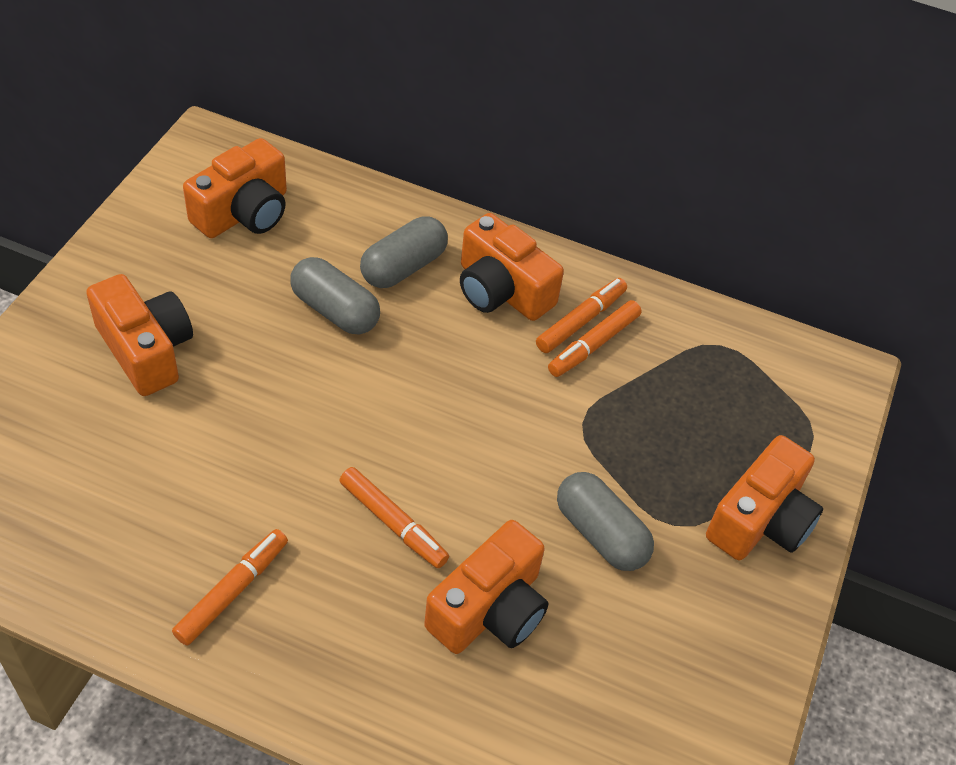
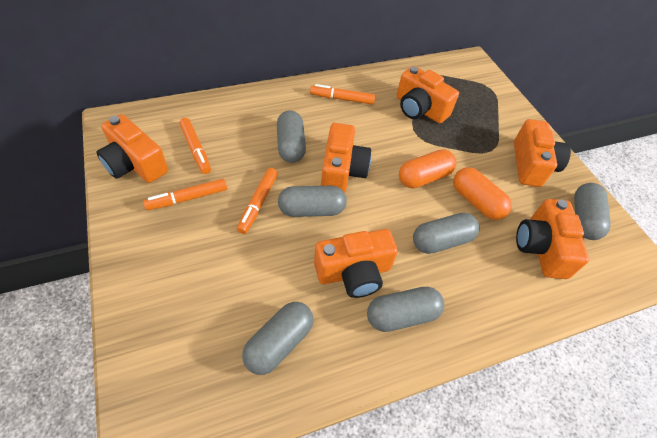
grey capsule: 3 -> 6
orange camera: 5 -> 6
orange capsule: 0 -> 2

